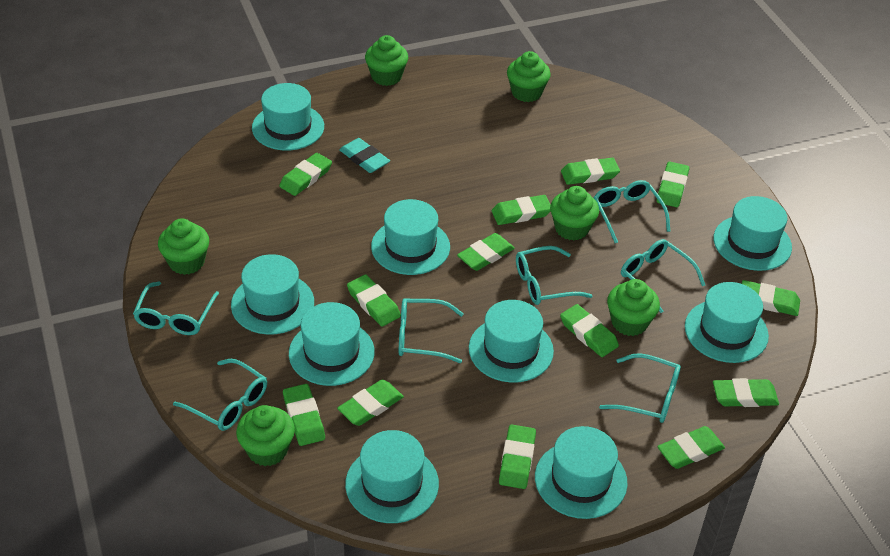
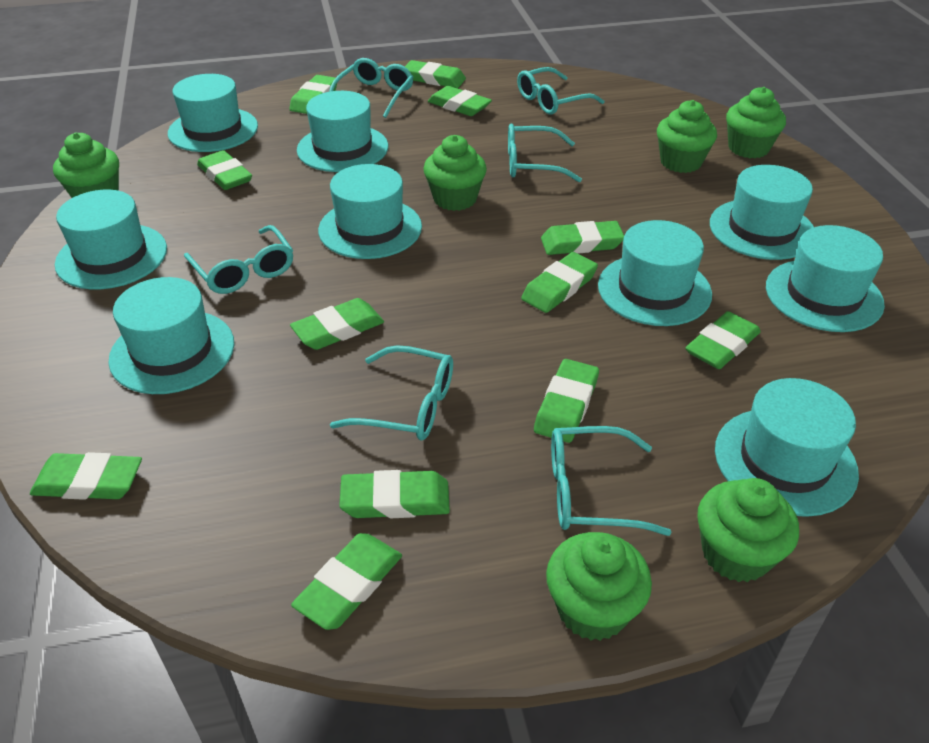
green eraser: 13 -> 12
turquoise eraser: 1 -> 0
turquoise glasses: 7 -> 6

